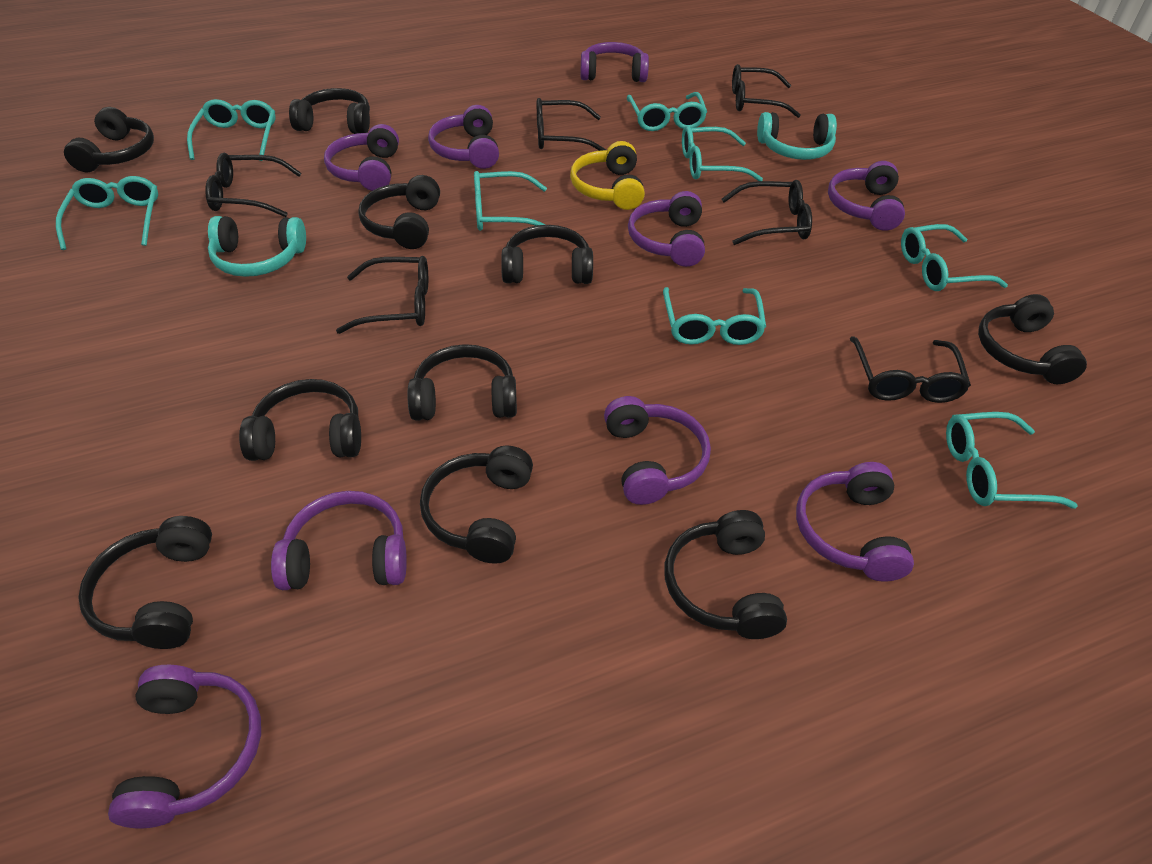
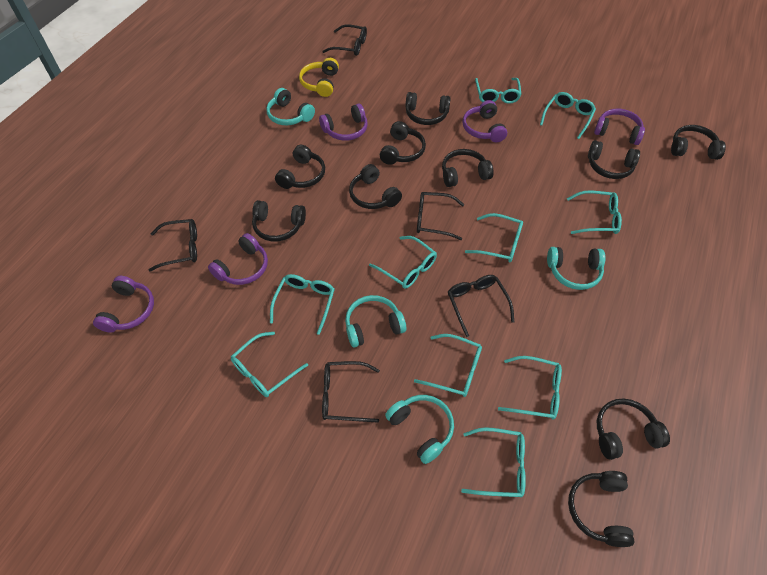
black glasses: 6 -> 5
purple headphones: 9 -> 5
turquoise glasses: 8 -> 10
turquoise headphones: 2 -> 4

